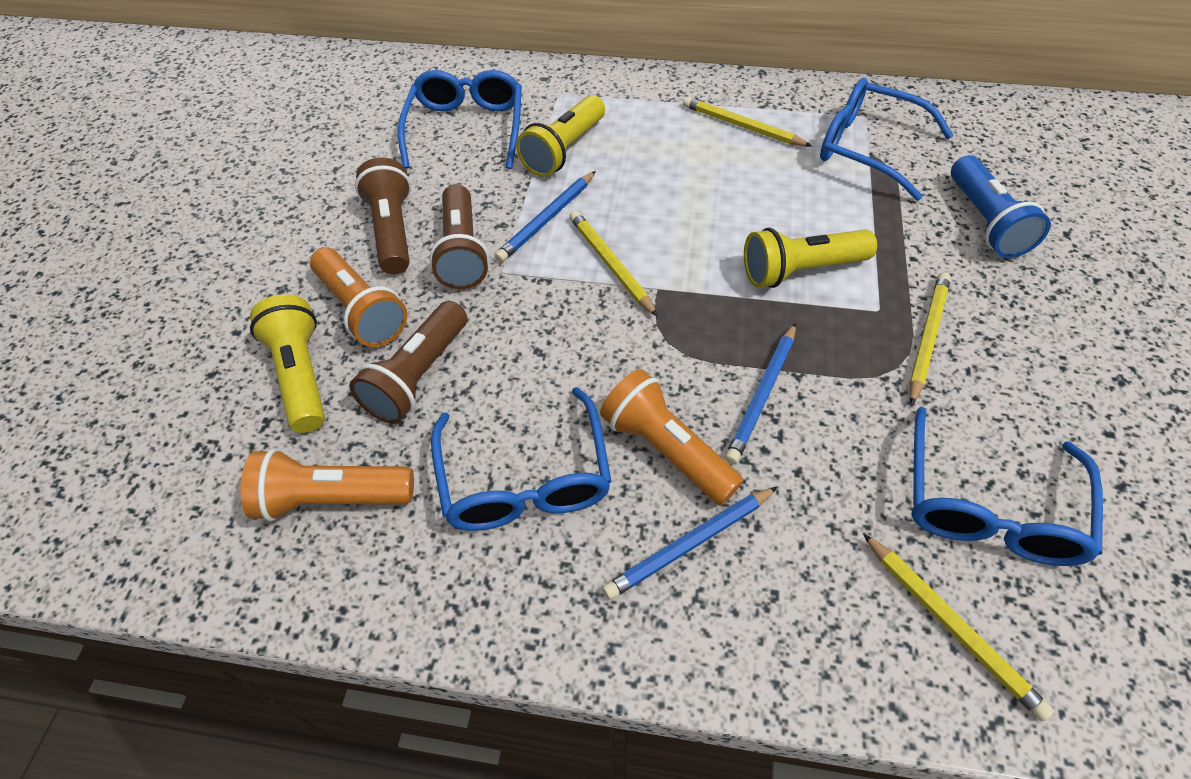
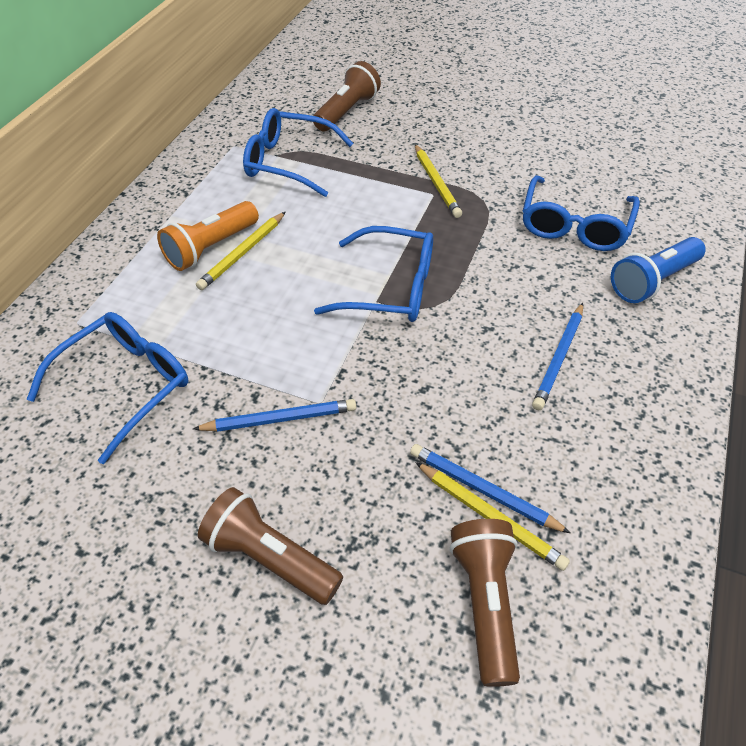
orange flashlight: 3 -> 1
yellow flashlight: 3 -> 0
yellow pencil: 4 -> 3

